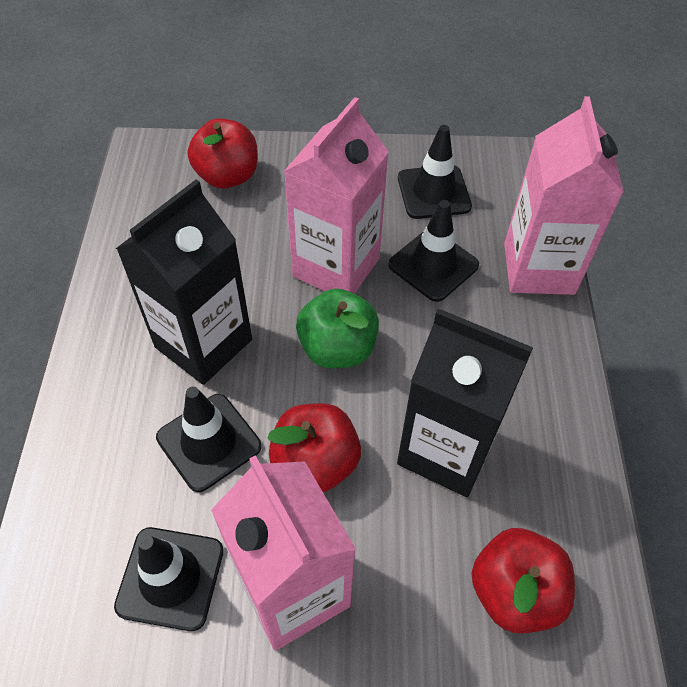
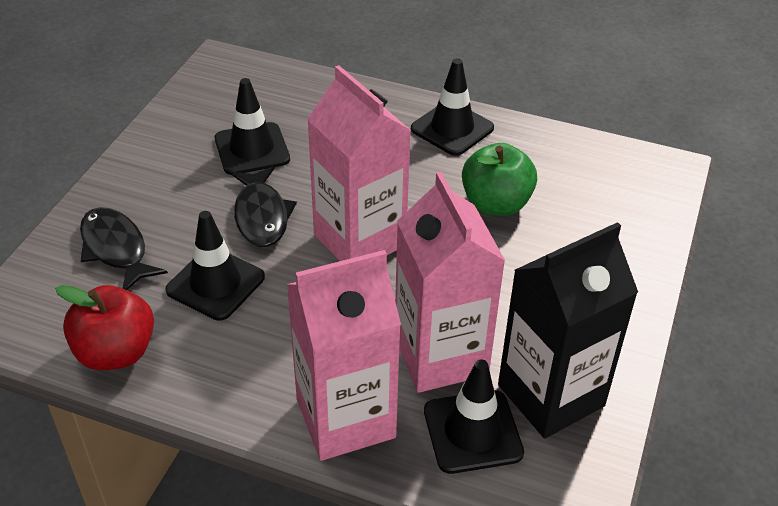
black carton: 2 -> 1
black fish: 0 -> 2
red apple: 3 -> 1

